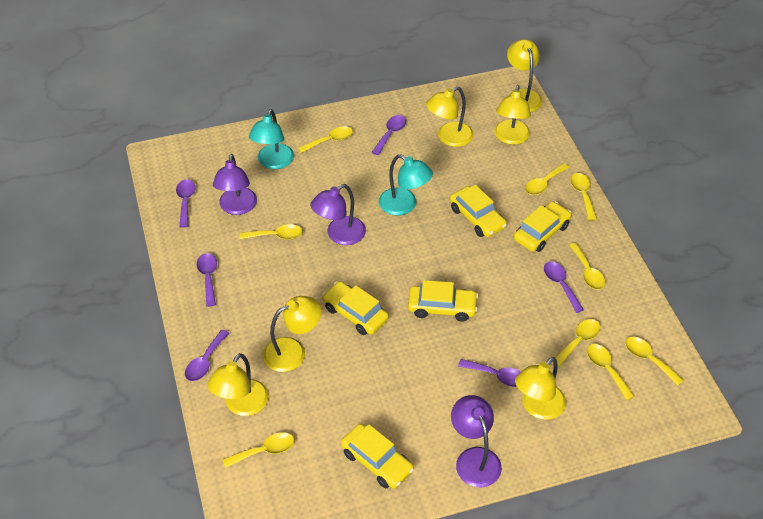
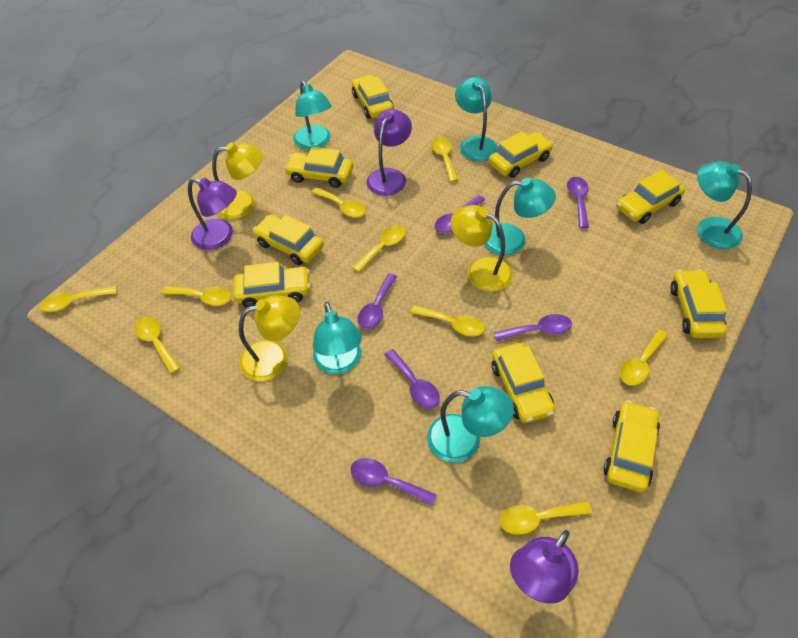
turquoise lamp: 2 -> 6
yellow car: 5 -> 9
yellow lamp: 6 -> 3

